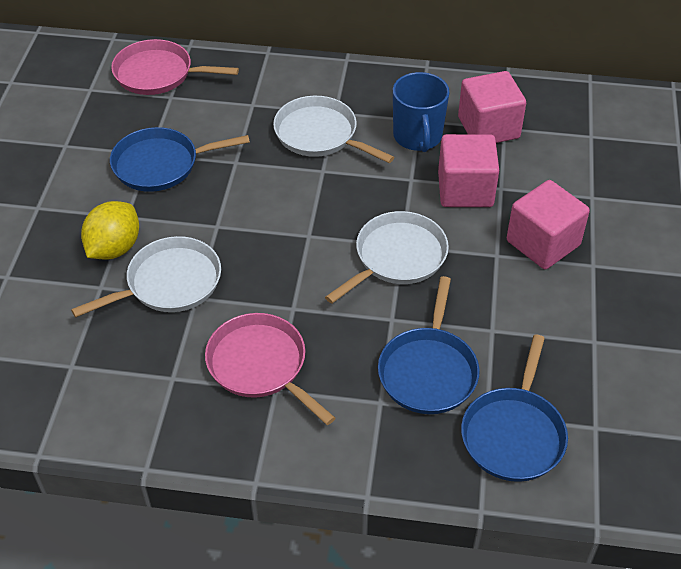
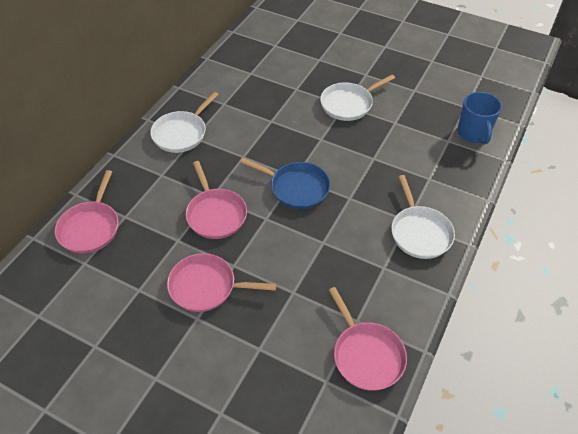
blue pan: 3 -> 1
pink cube: 3 -> 0
pink pan: 2 -> 4
yellow lemon: 1 -> 0

